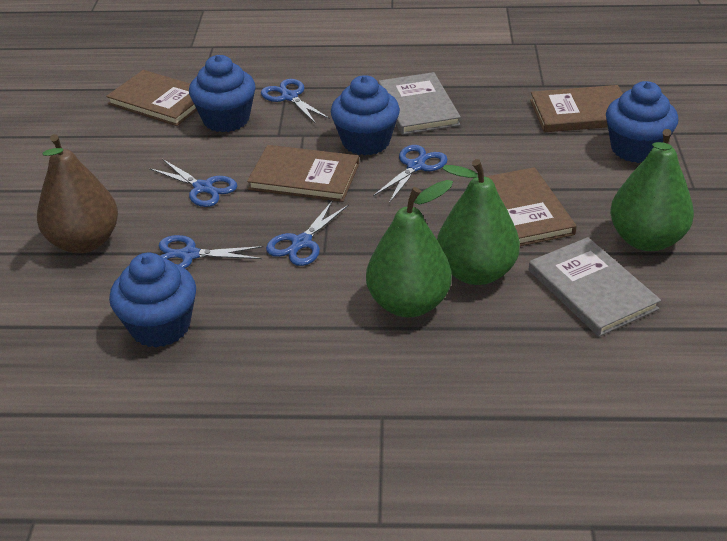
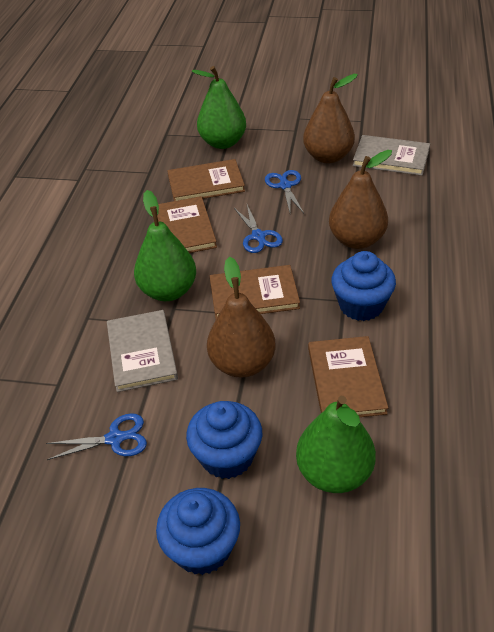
blue cupcake: 4 -> 3
blue scissors: 5 -> 3
brown pear: 1 -> 3

